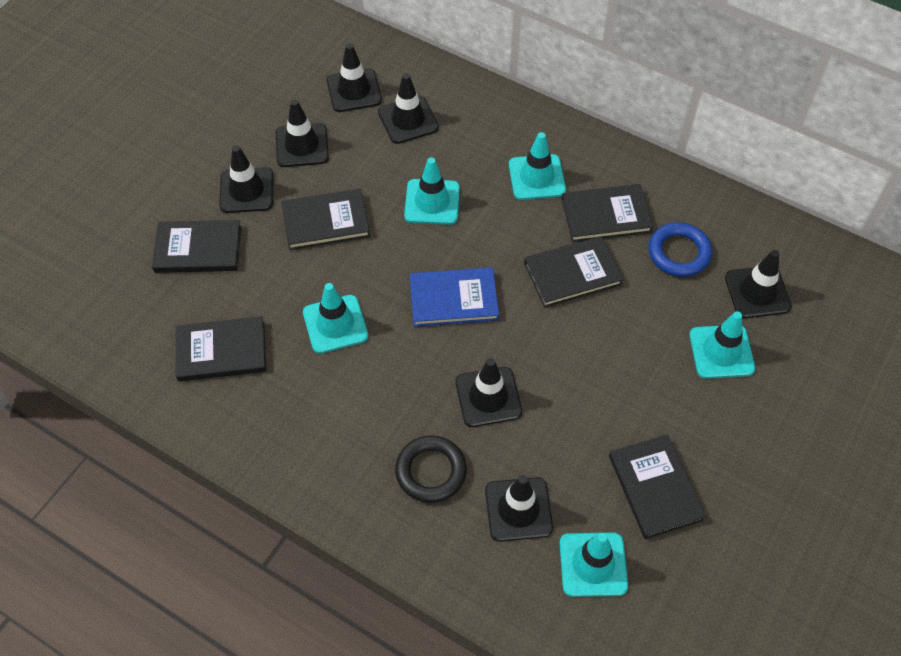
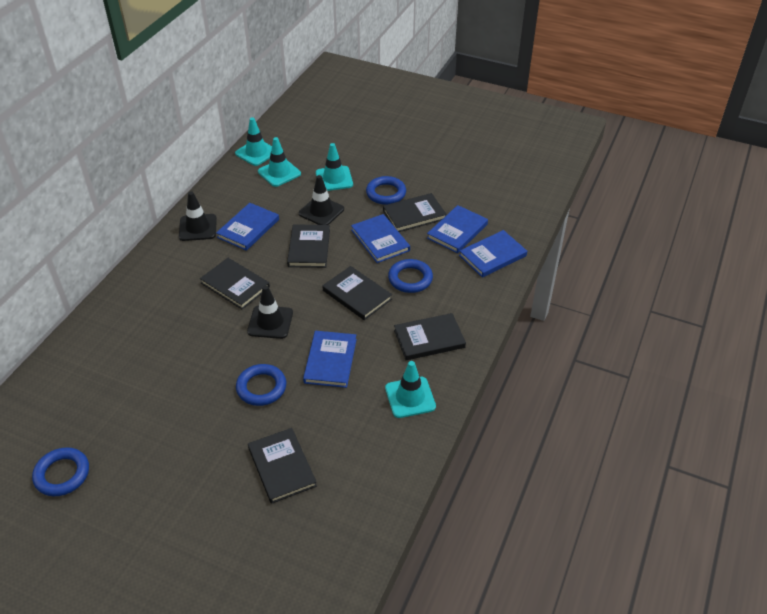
black ring: 1 -> 0
black traffic cone: 7 -> 3
blue book: 1 -> 5
blue ring: 1 -> 4
turquoise traffic cone: 5 -> 4

